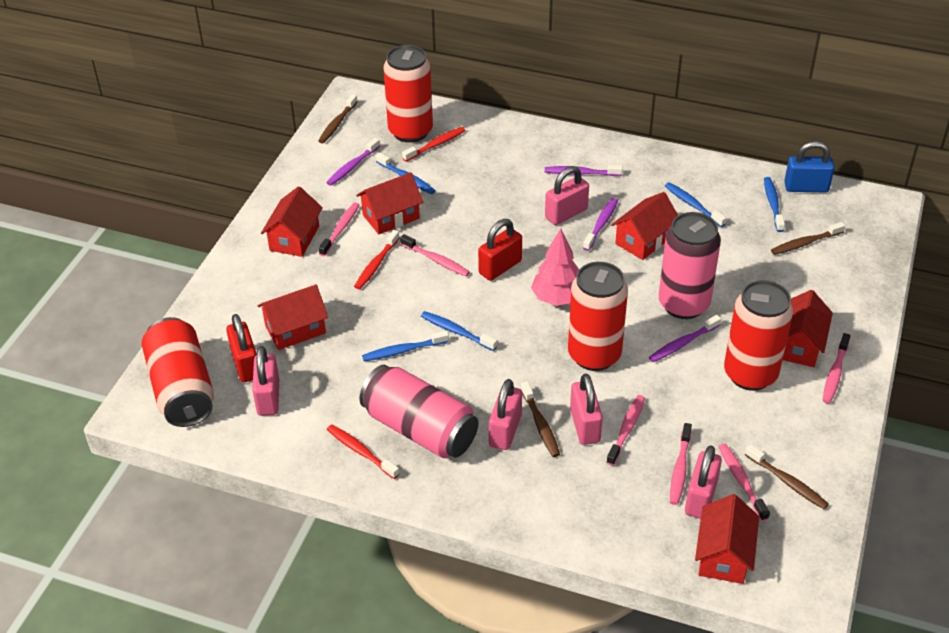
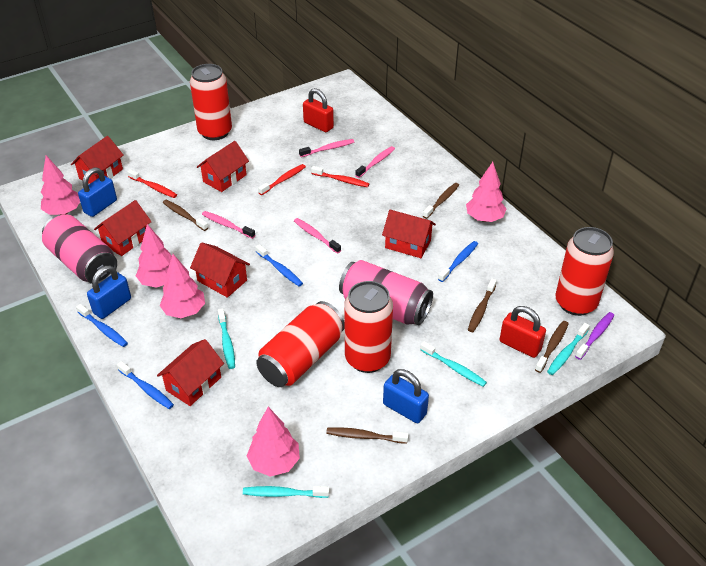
blue padlock: 1 -> 3
blue toothbrush: 5 -> 4
brown toothbrush: 4 -> 5
pink padlock: 5 -> 0
pink toothbrush: 6 -> 4
pink tree: 1 -> 5
purple toothbrush: 4 -> 1
turquoise toothbrush: 0 -> 4

